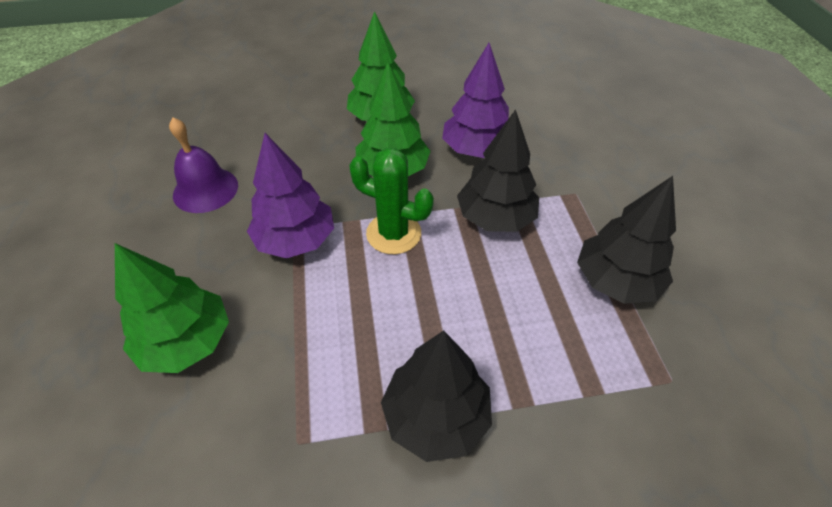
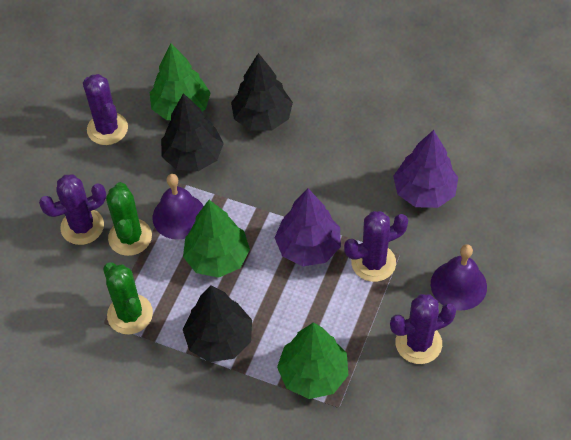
green cactus: 1 -> 2
purple bell: 1 -> 2
purple cactus: 0 -> 4

